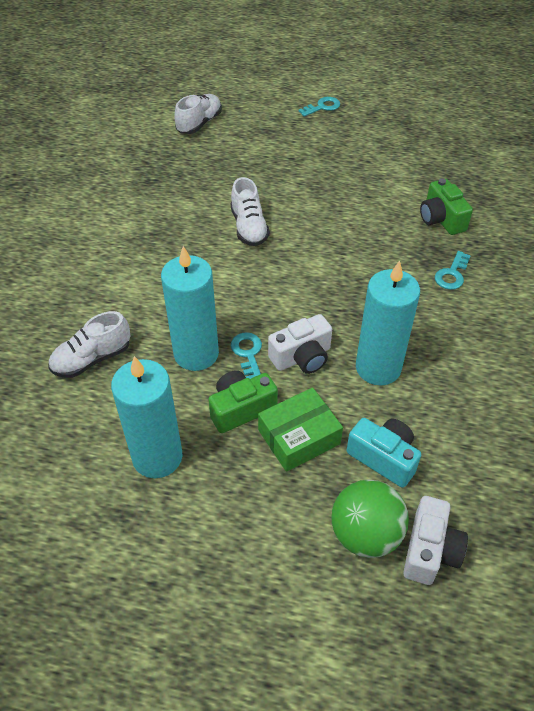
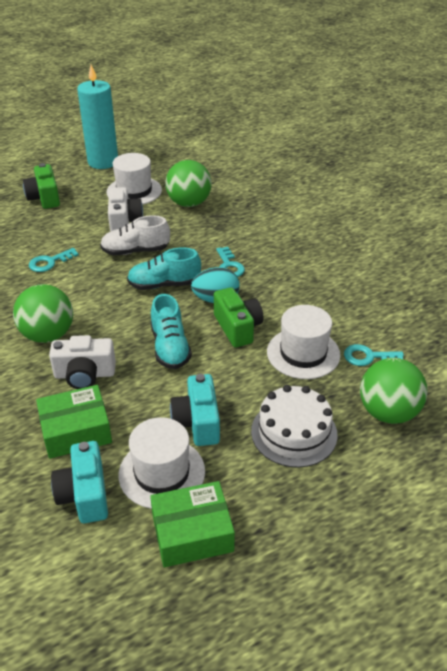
green ball: 1 -> 3
green box: 1 -> 2
turquoise camera: 1 -> 2
turquoise candle: 3 -> 1
turquoise egg: 0 -> 1
turquoise shoe: 0 -> 2
white cake: 0 -> 1
white hat: 0 -> 3
white shoe: 3 -> 1

